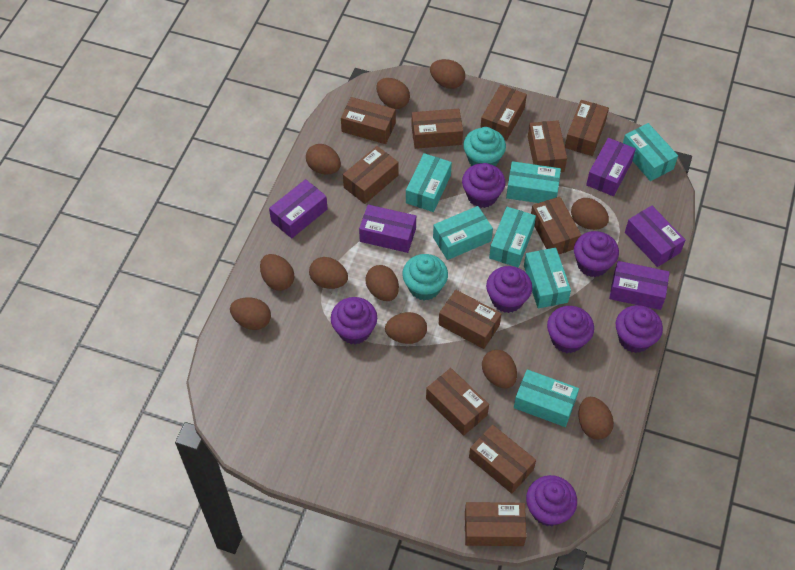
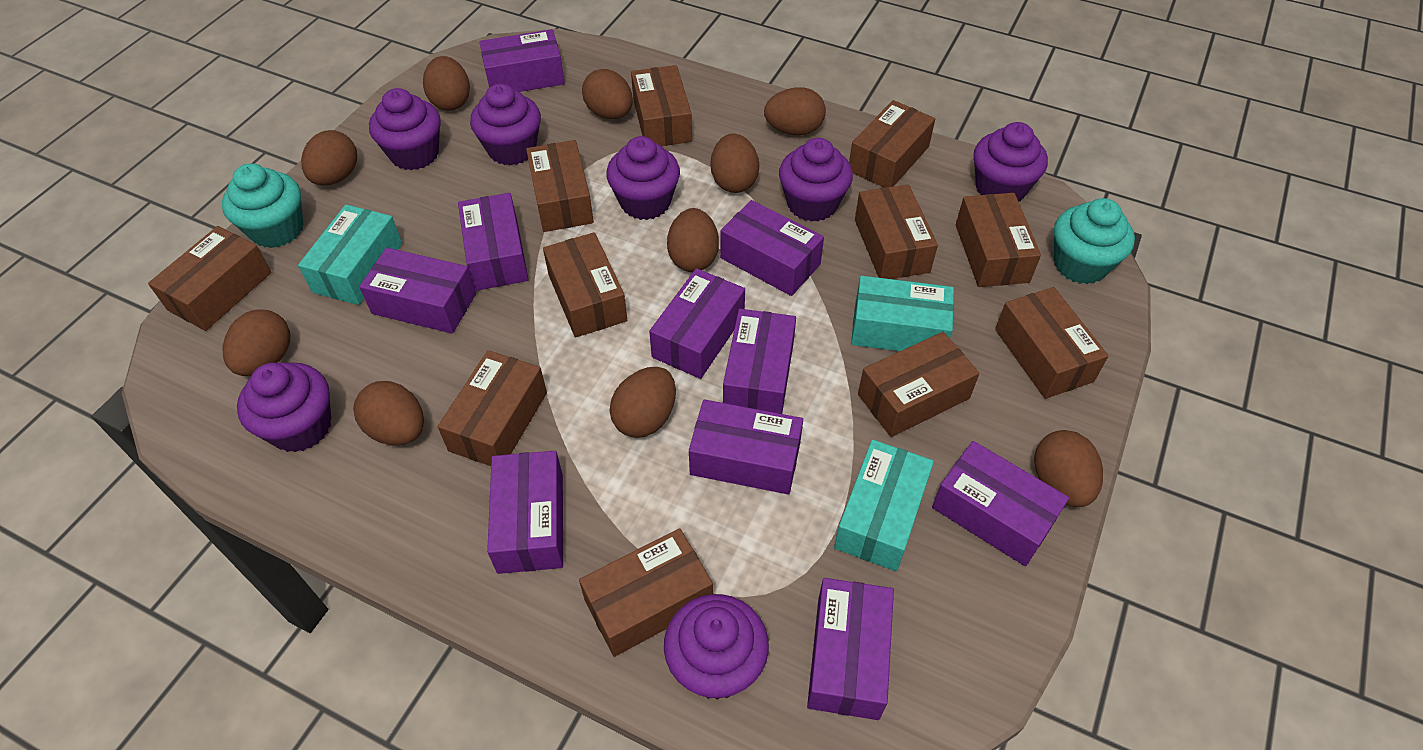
brown egg: 11 -> 10
purple box: 5 -> 10
turquoise box: 7 -> 3

